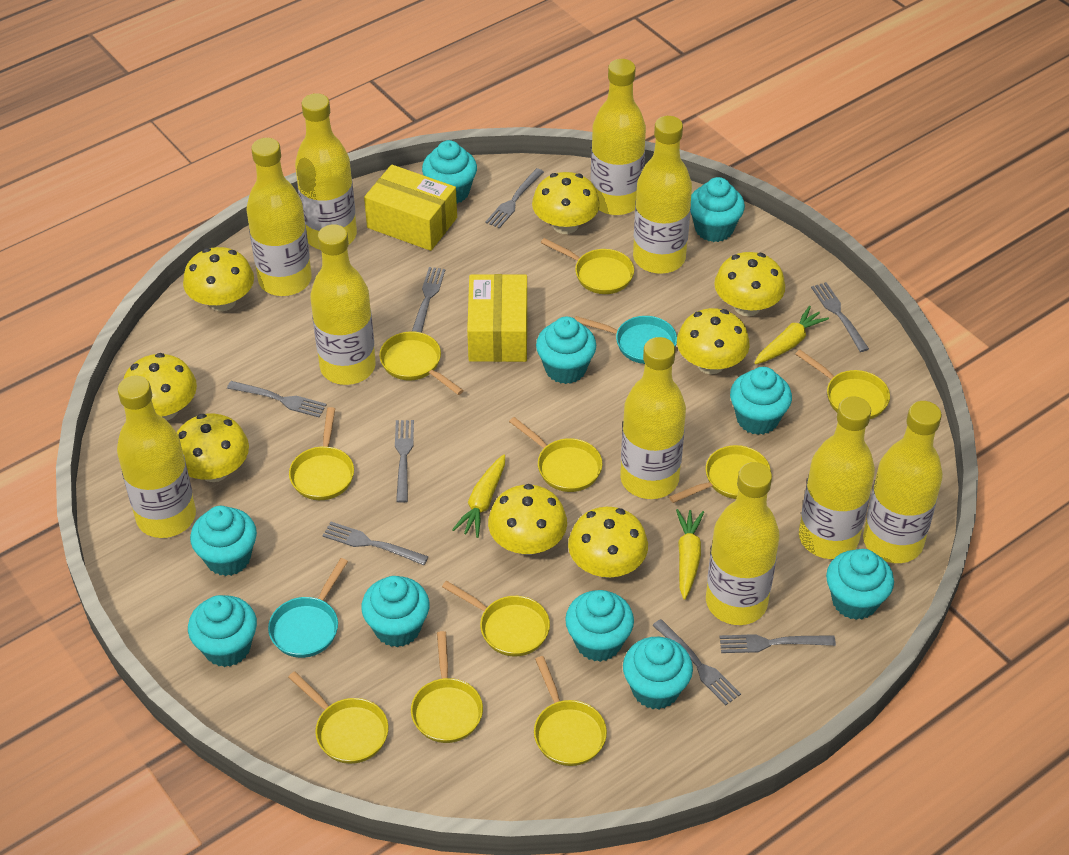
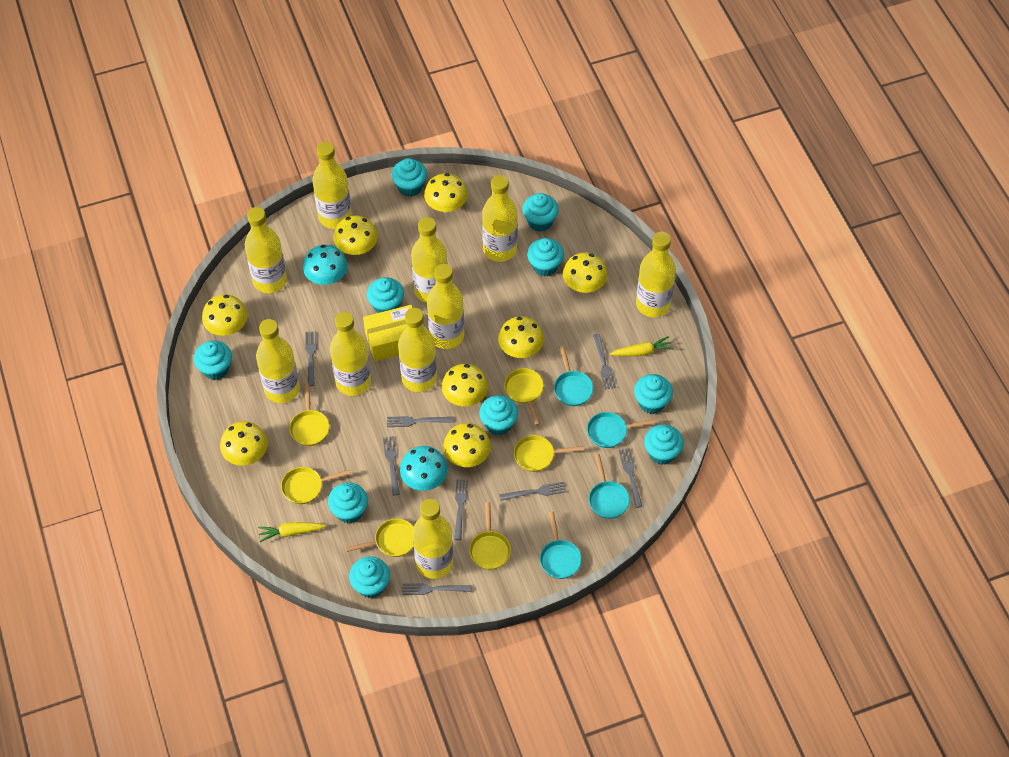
turquoise mushroom: 0 -> 2
turquoise pan: 2 -> 4
yellow box: 2 -> 1
yellow carrot: 3 -> 2
yellow pan: 10 -> 6

